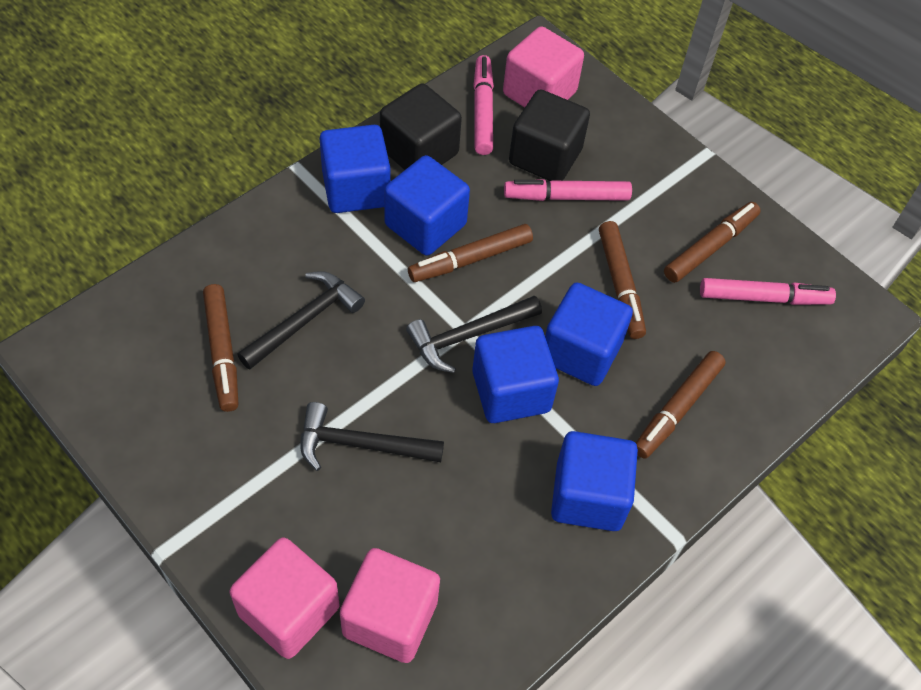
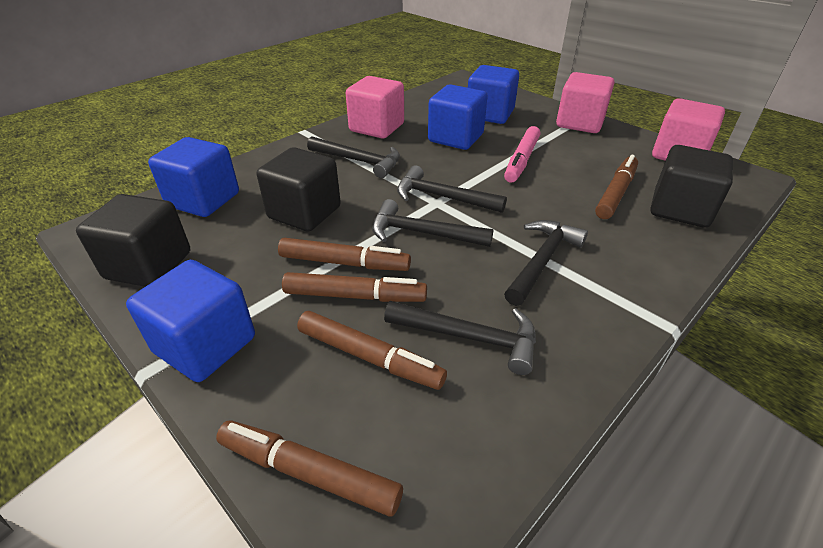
black cube: 2 -> 3
black hammer: 3 -> 5
blue cube: 5 -> 4
pink marker: 3 -> 1

